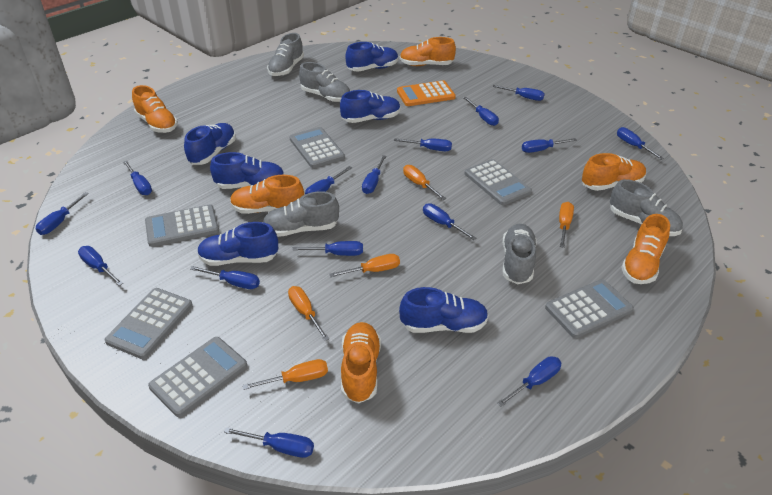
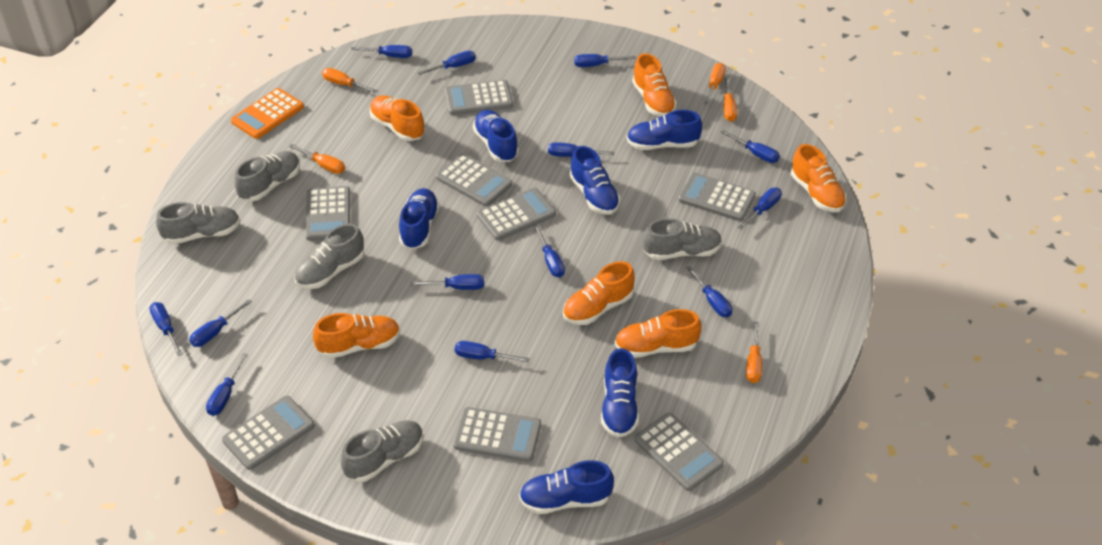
blue screwdriver: 15 -> 13
grey calculator: 6 -> 8

